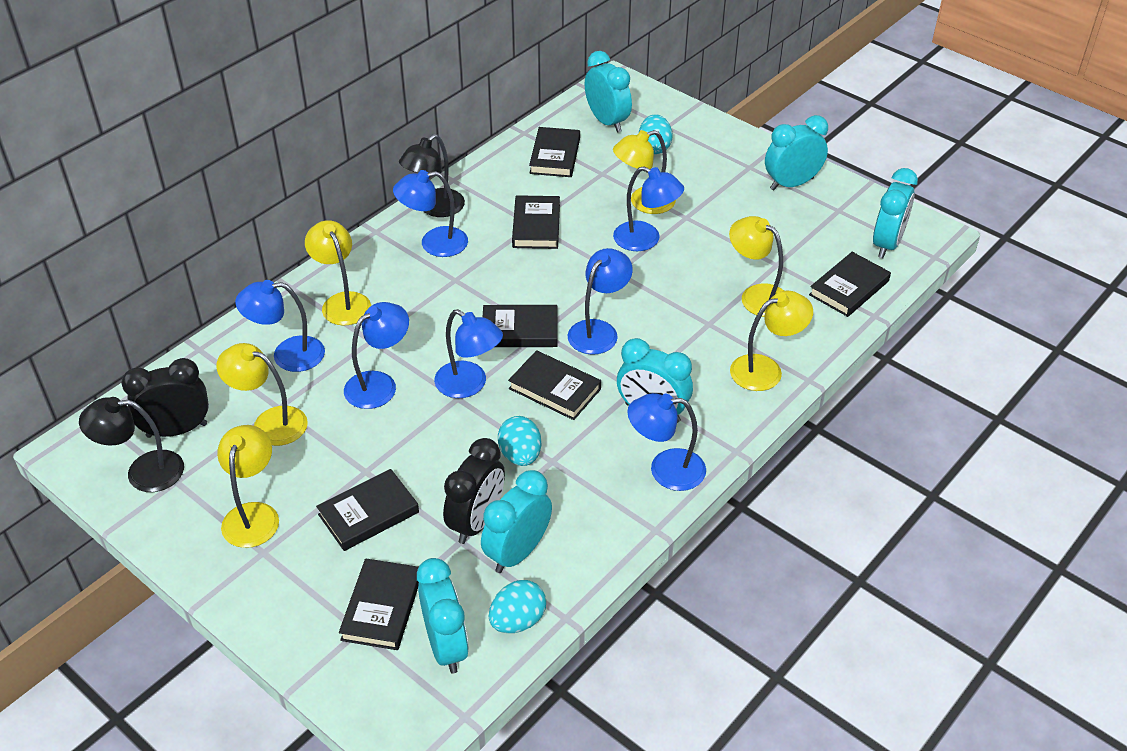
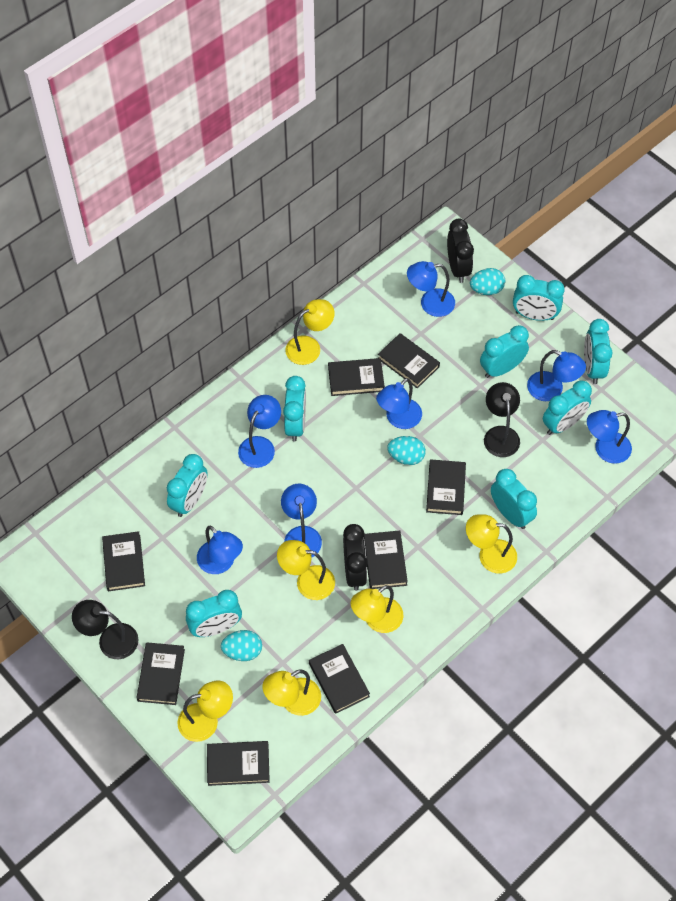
black book: 7 -> 8
turquoise clock: 6 -> 8

